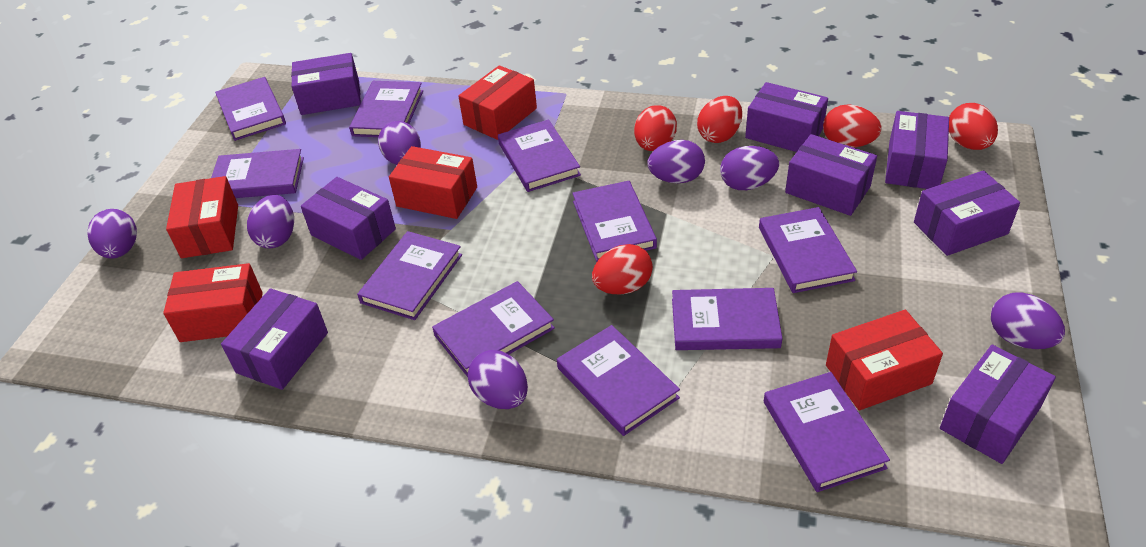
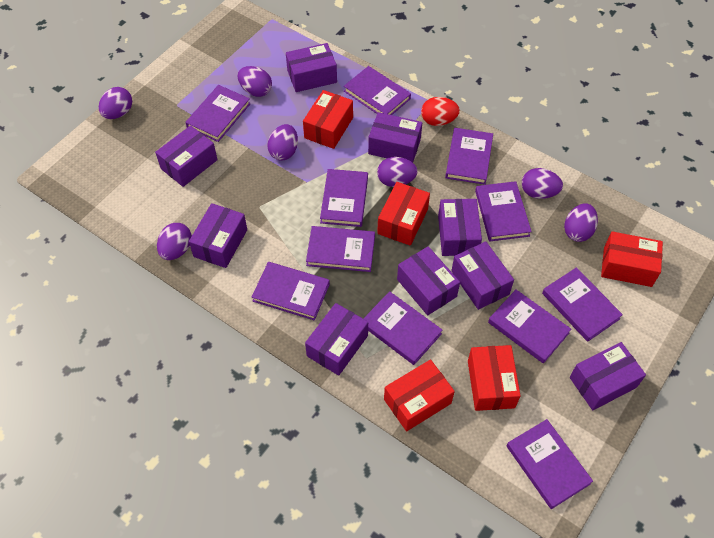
purple box: 8 -> 9
red egg: 5 -> 1

